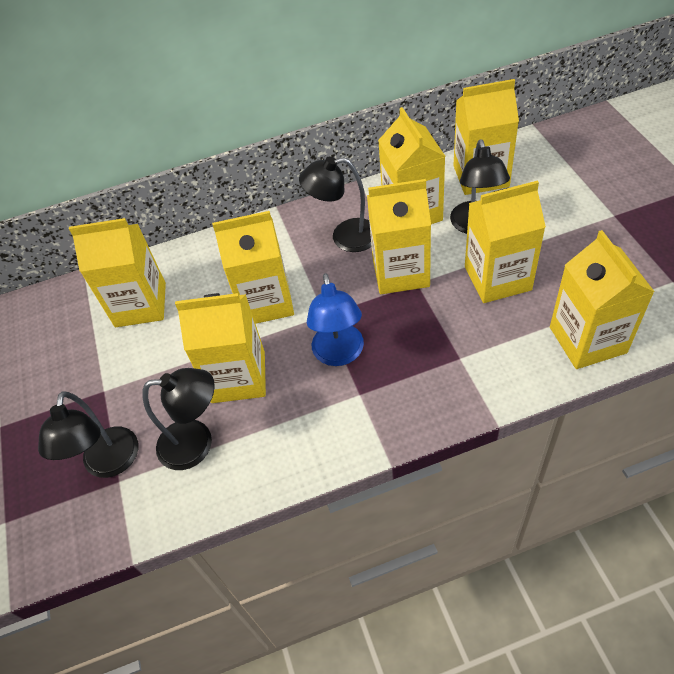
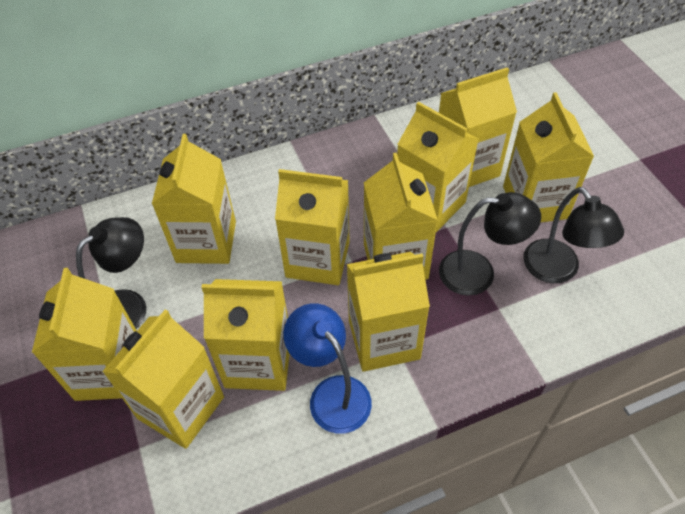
black lamp: 4 -> 3
yellow carton: 8 -> 10

